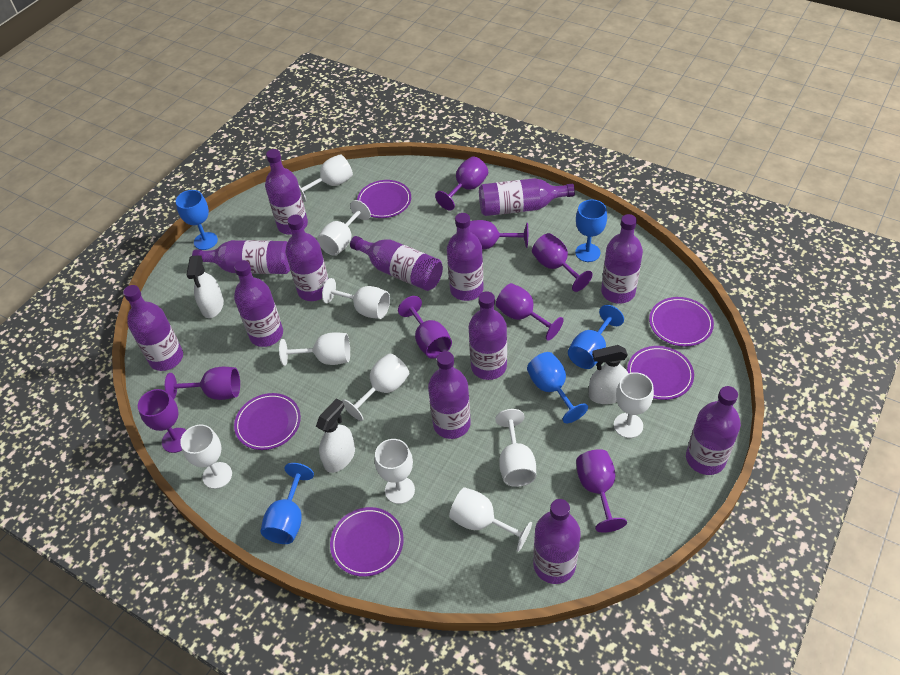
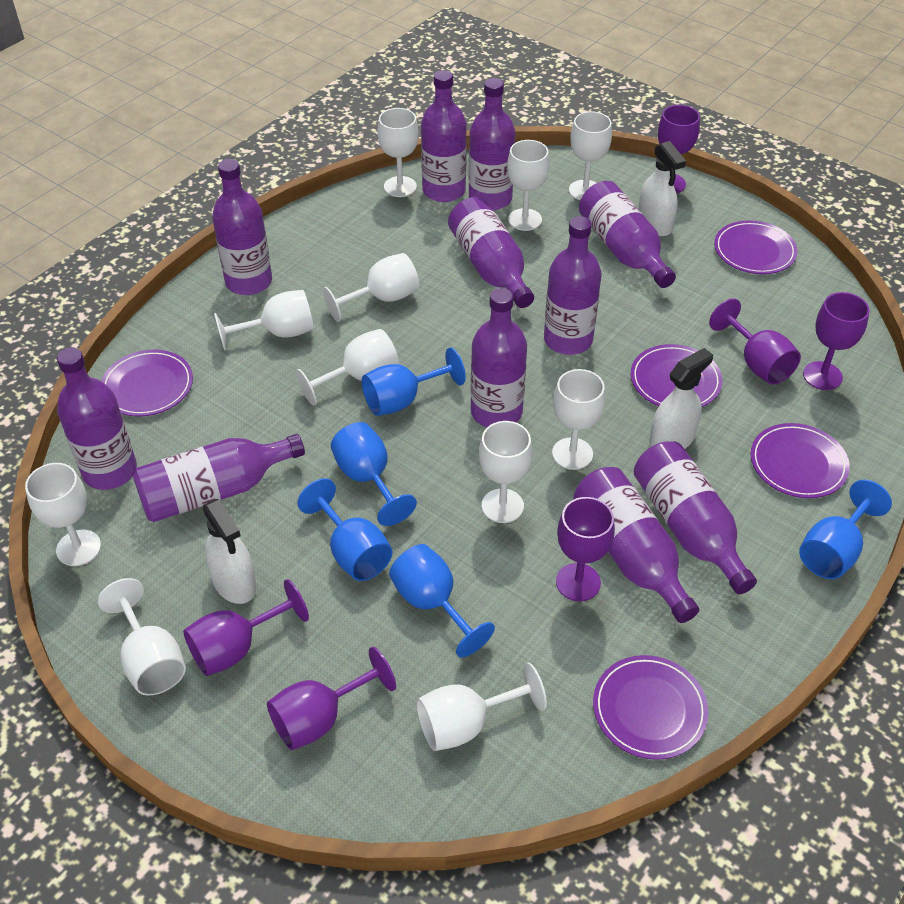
purple bottle: 13 -> 11
purple goblet: 8 -> 6
white goblet: 10 -> 11

